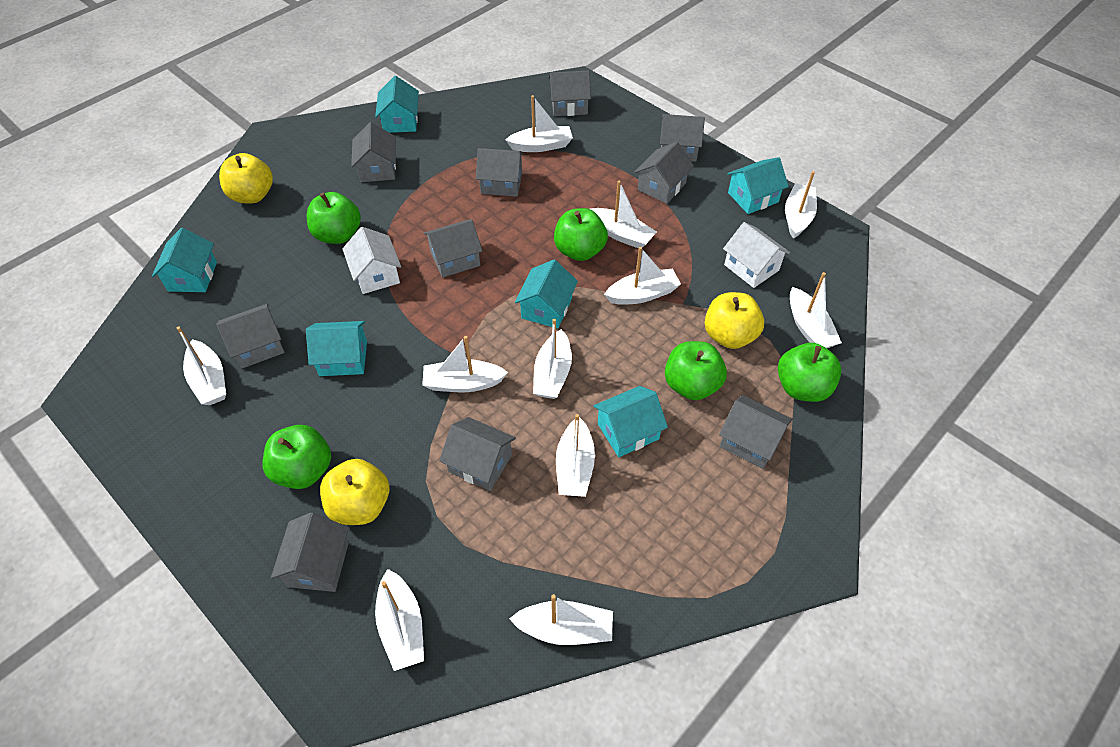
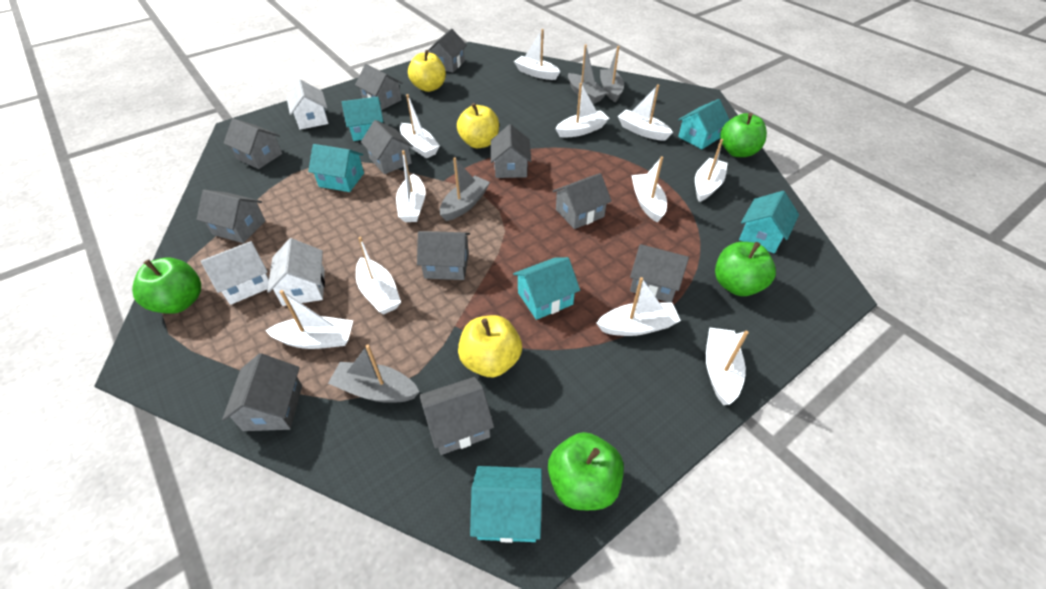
green apple: 5 -> 4
grey boat: 0 -> 4
grey house: 10 -> 11
white house: 2 -> 3

